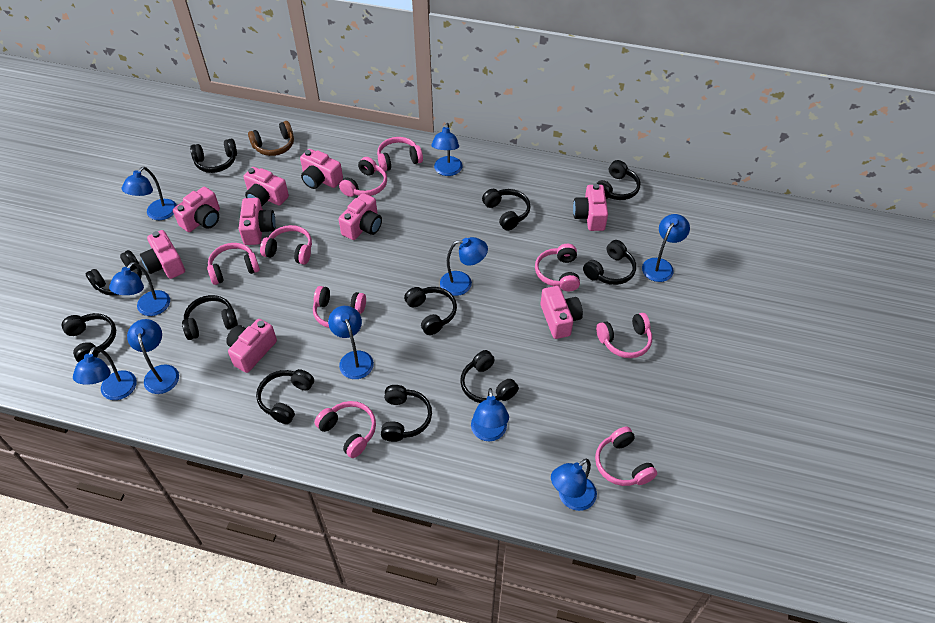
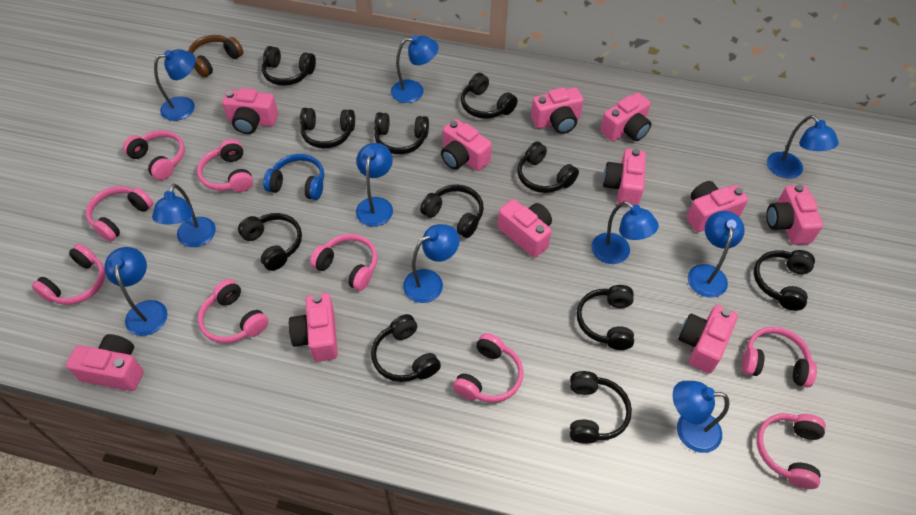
blue headphones: 0 -> 1
pink camera: 9 -> 11

